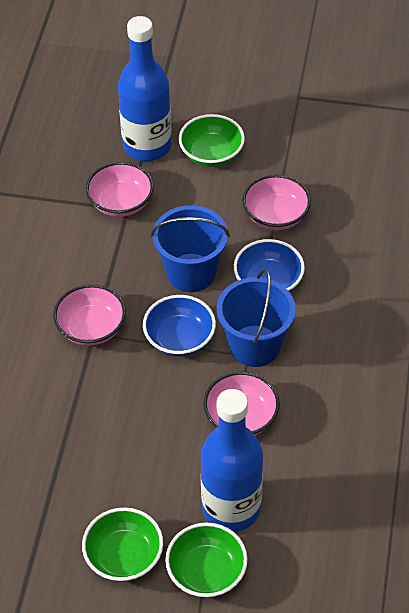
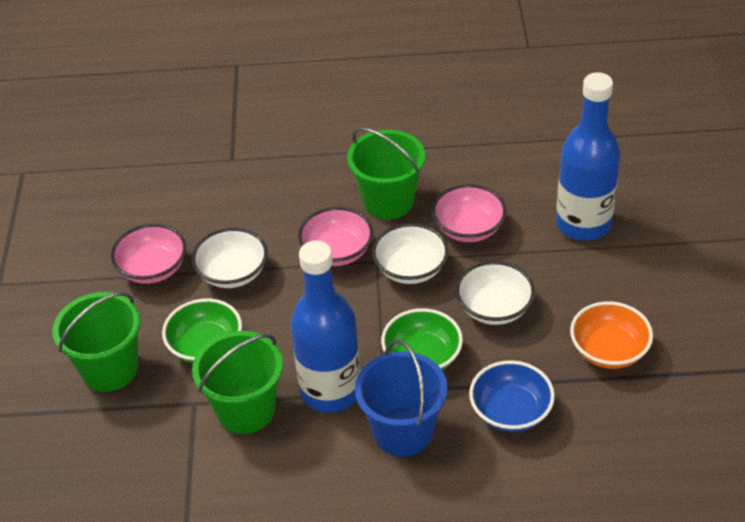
blue bowl: 2 -> 1
blue bucket: 2 -> 1
green bowl: 3 -> 2
green bucket: 0 -> 3
orange bowl: 0 -> 1
pink bowl: 4 -> 3
white bowl: 0 -> 3

